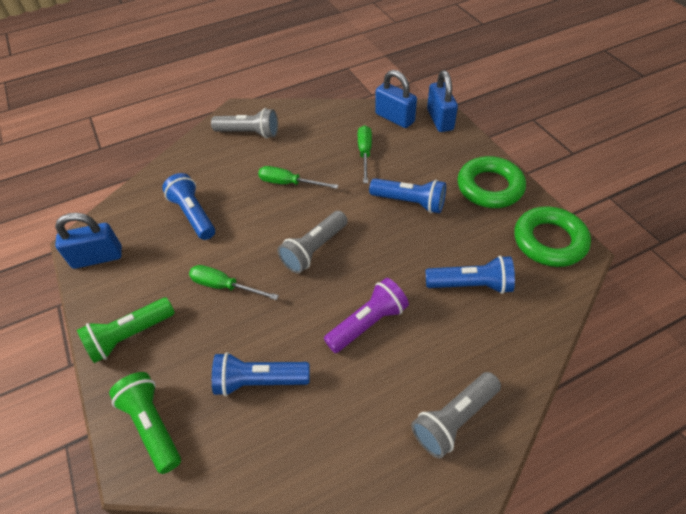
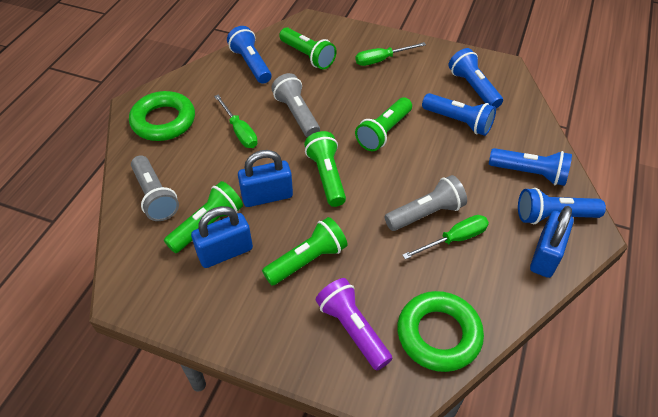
blue flashlight: 4 -> 5
green flashlight: 2 -> 5

